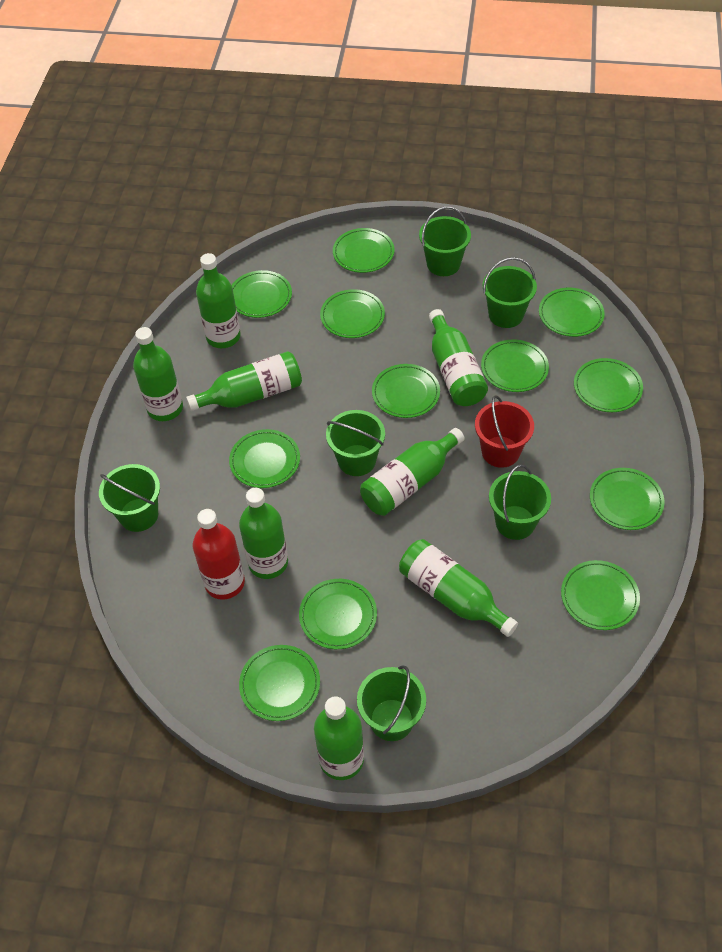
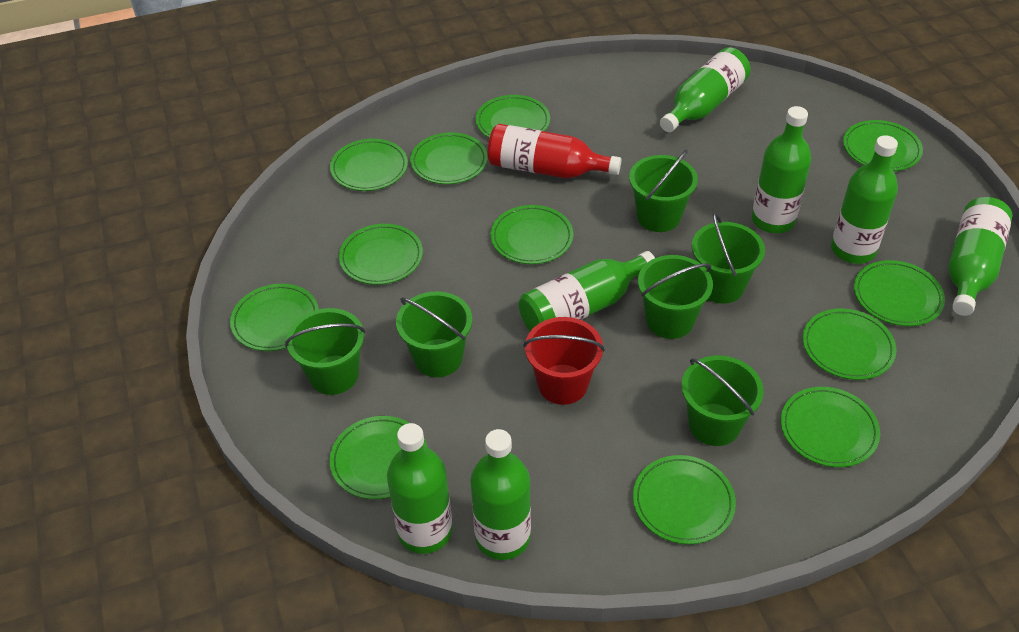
green bottle: 8 -> 7

